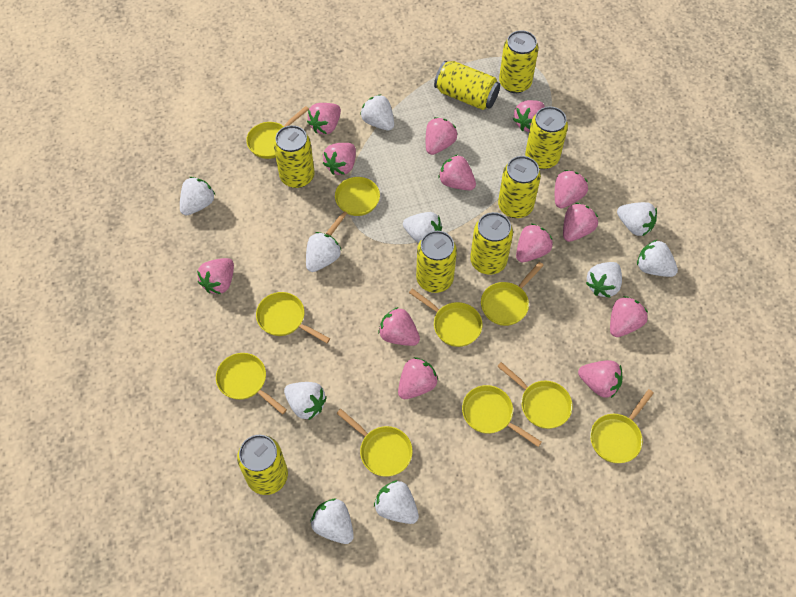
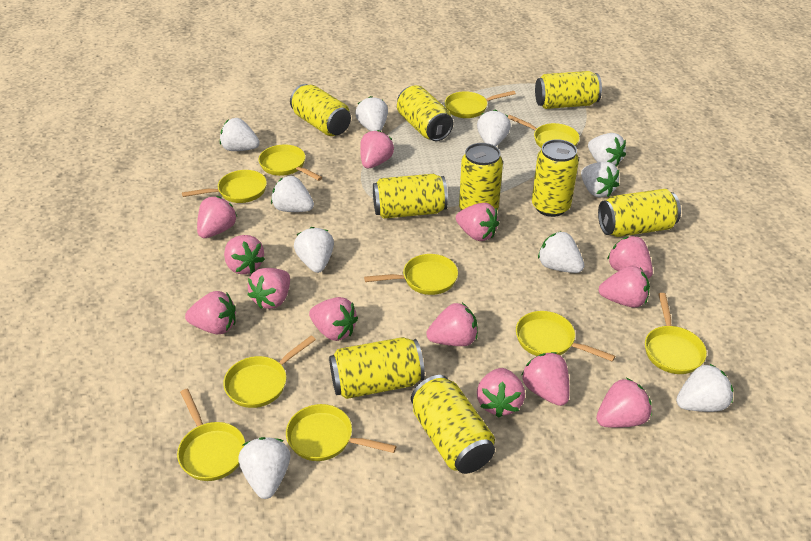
yellow can: 8 -> 9

